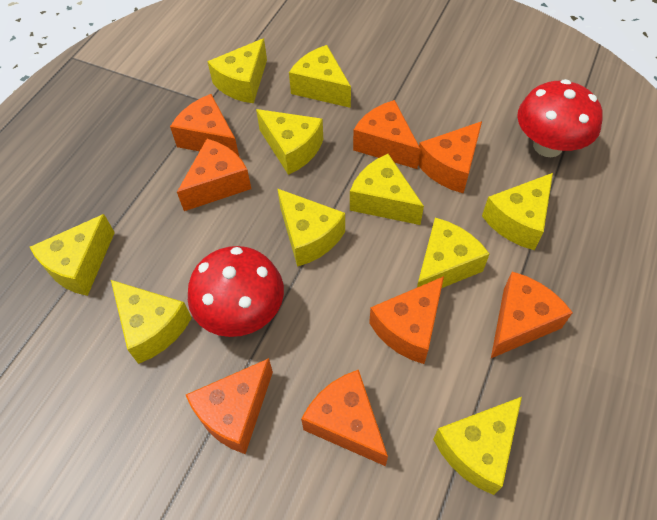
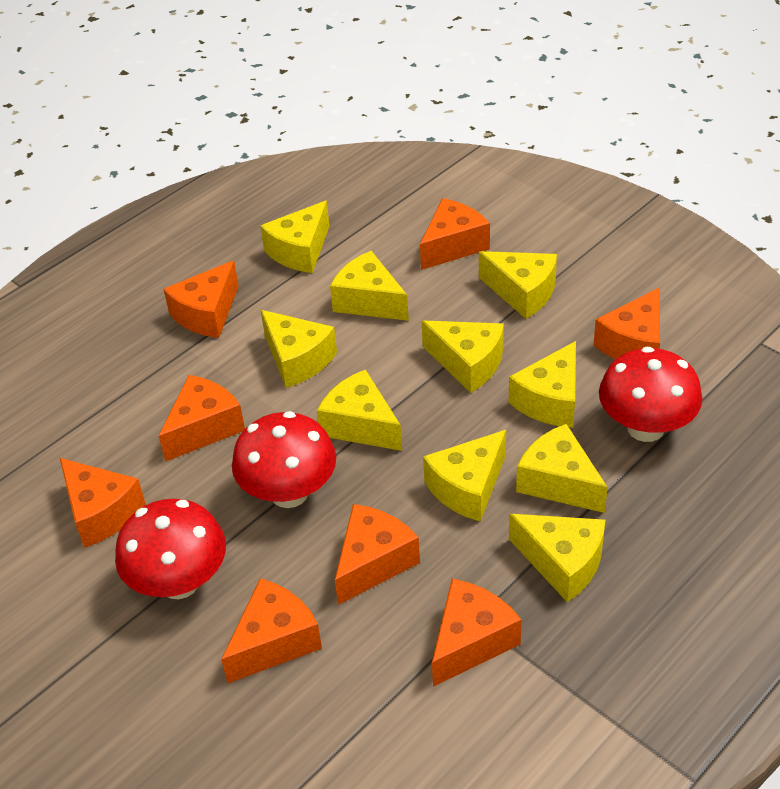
red mushroom: 2 -> 3

